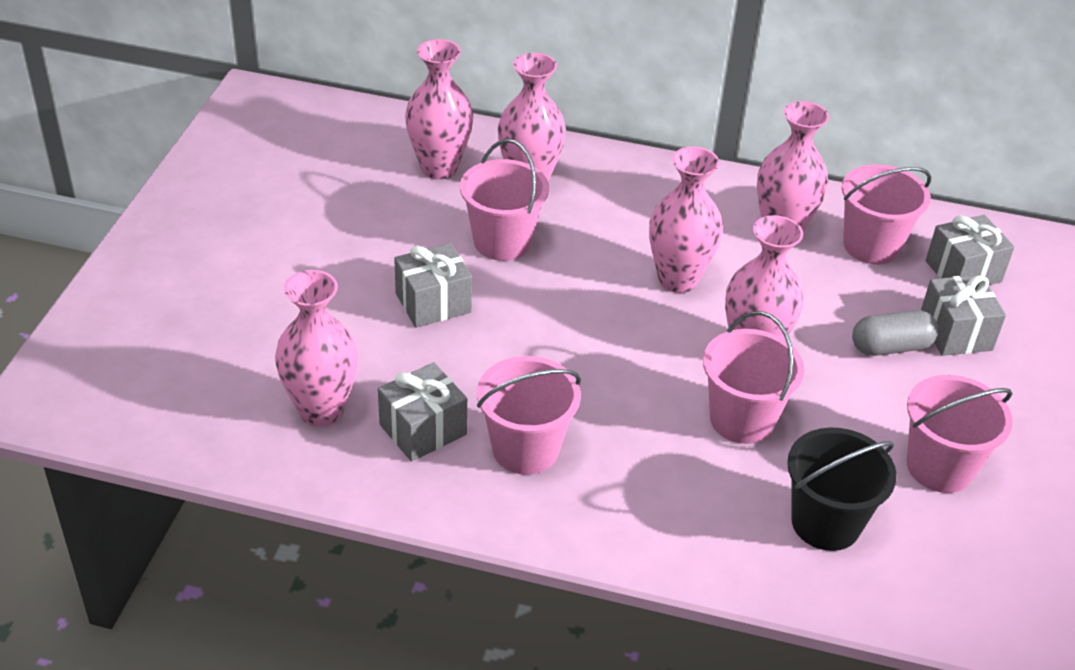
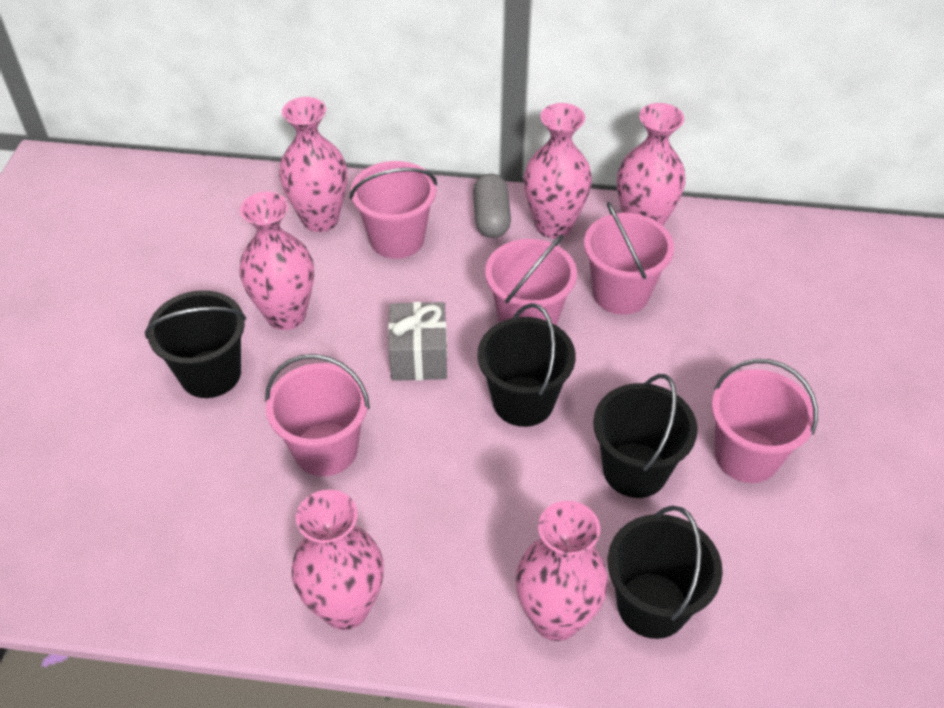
black bucket: 1 -> 4
grey gift: 4 -> 1

